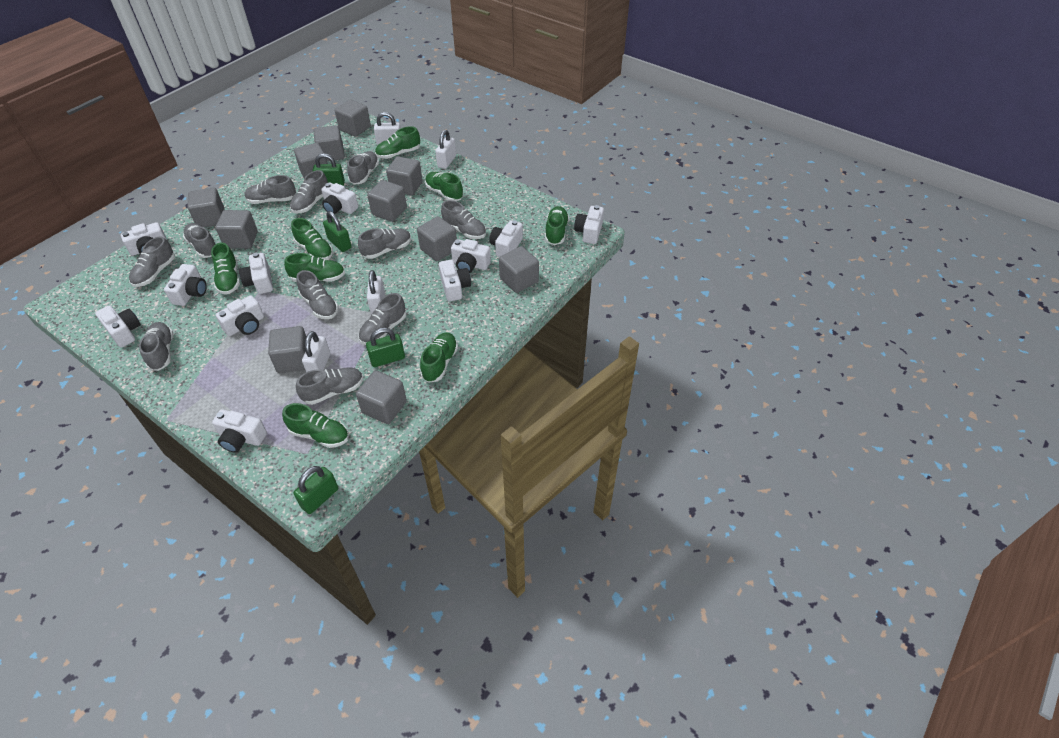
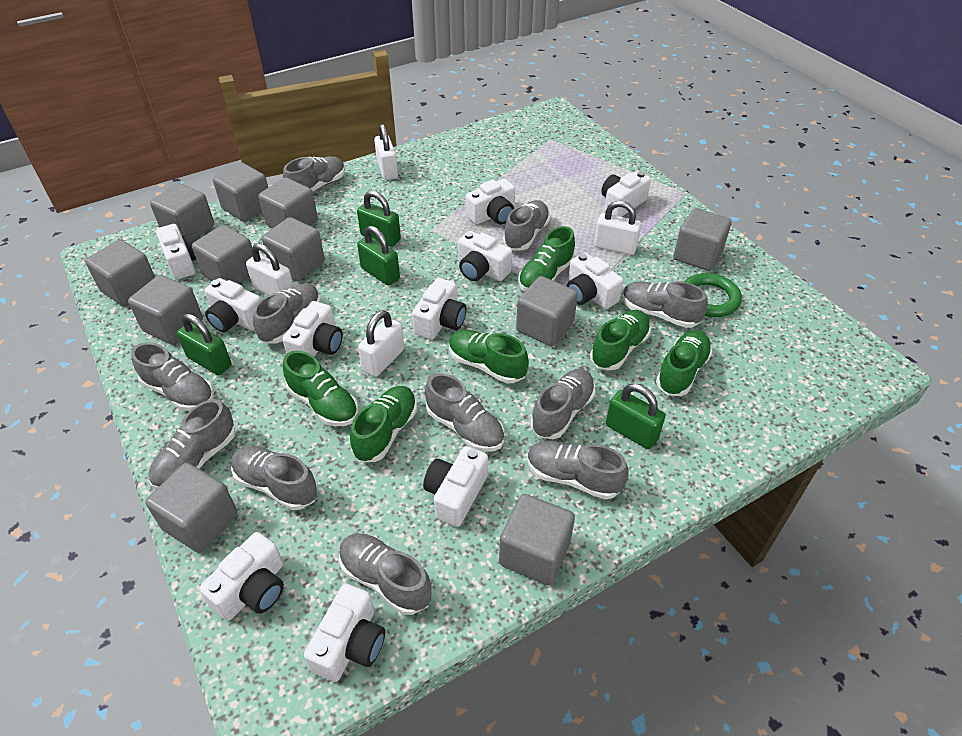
green ring: 0 -> 1
green shoe: 8 -> 6

